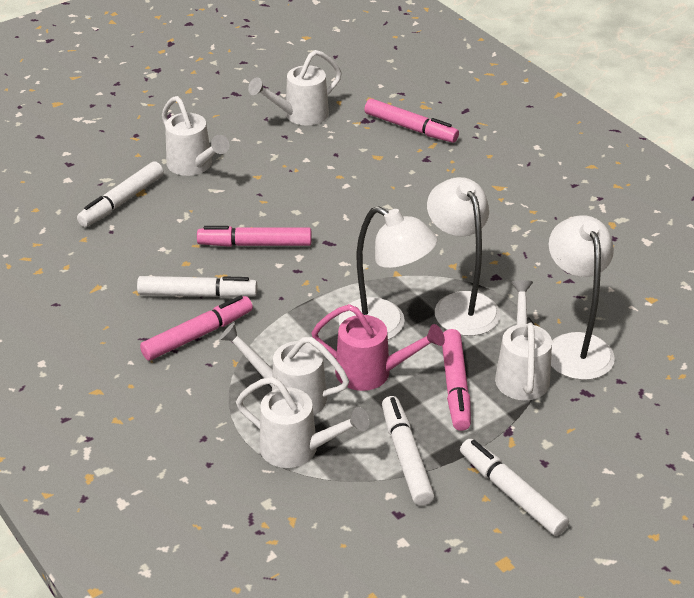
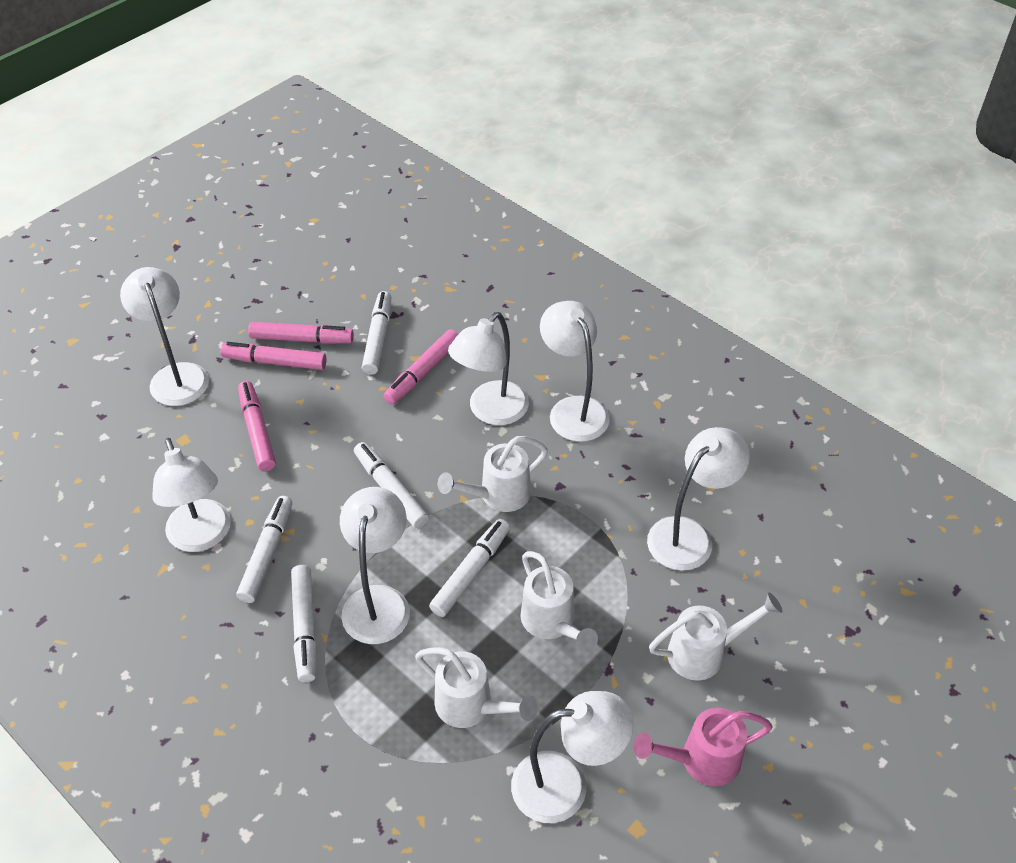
white lamp: 3 -> 7
white marker: 4 -> 5
white watering can: 5 -> 4

